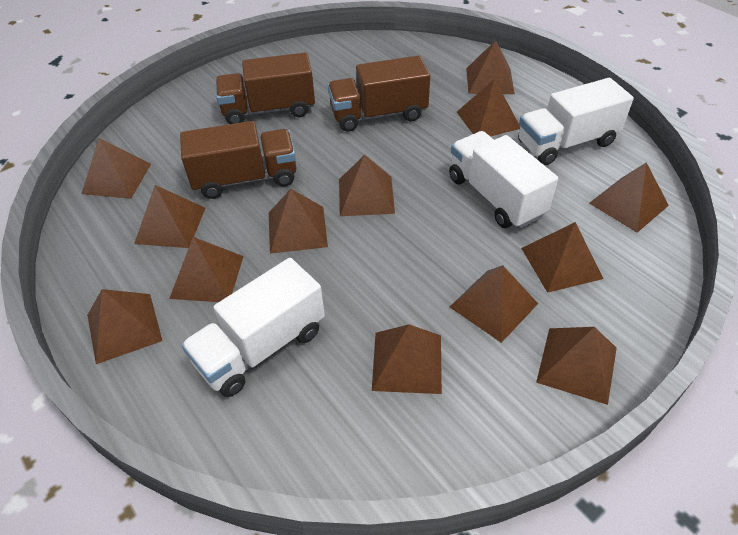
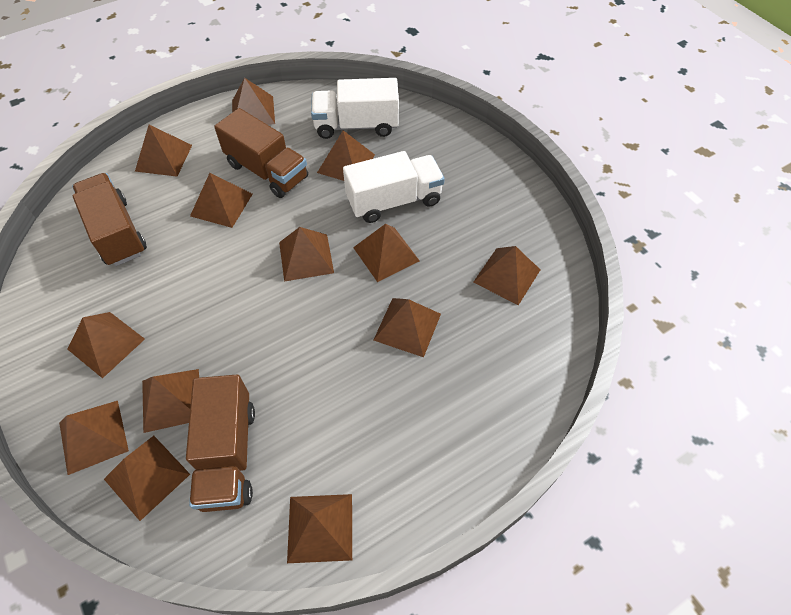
white truck: 3 -> 2

